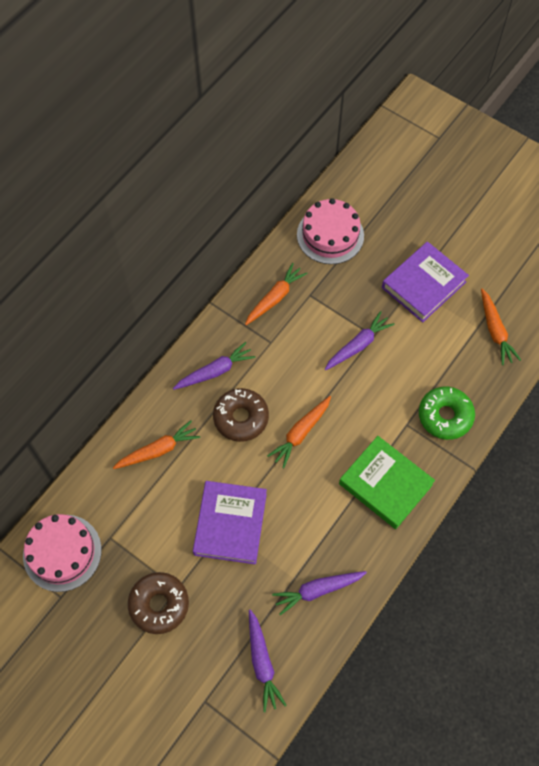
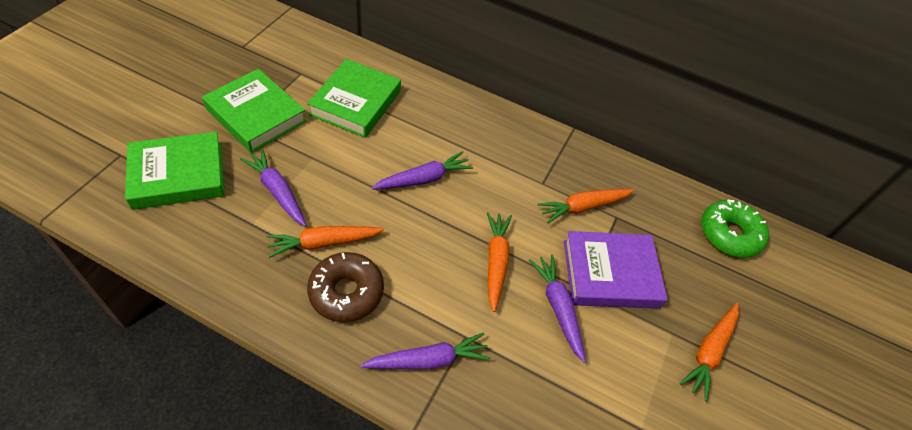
brown donut: 2 -> 1
green book: 1 -> 3
pink cake: 2 -> 0
purple book: 2 -> 1

